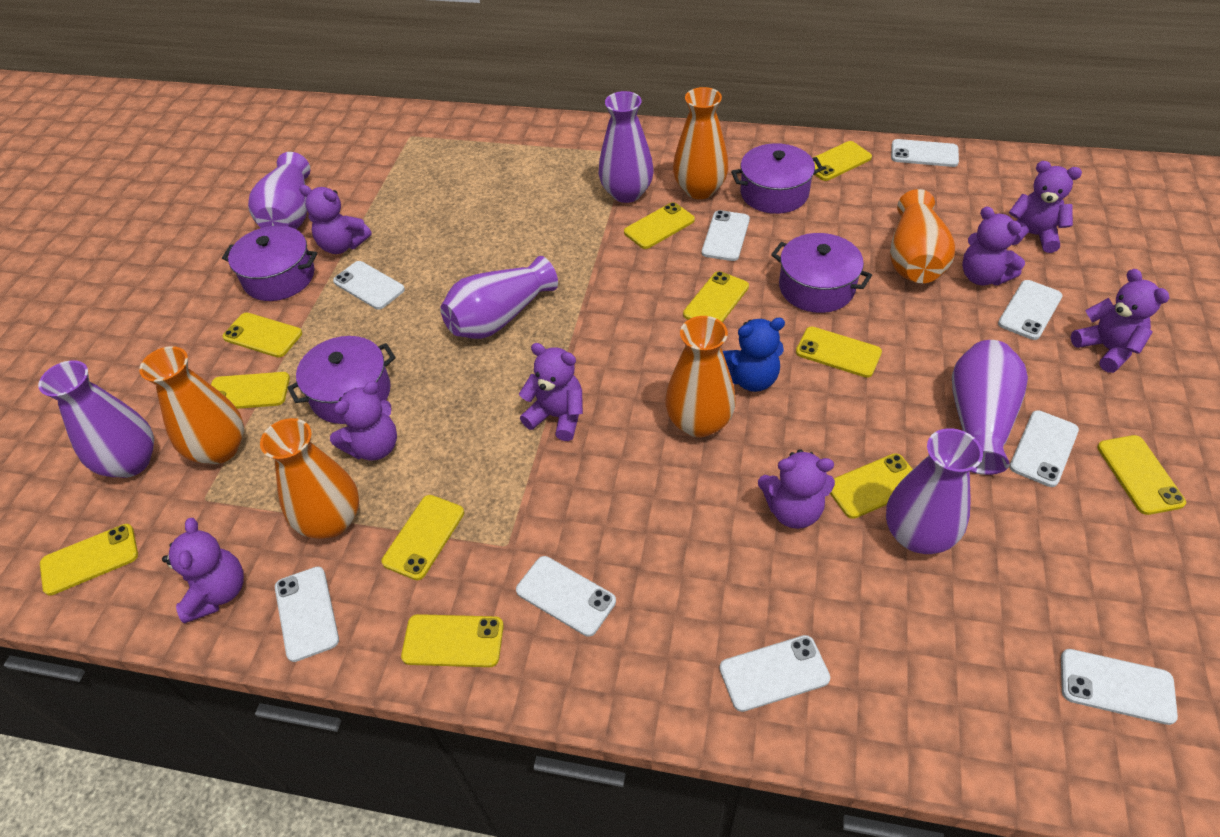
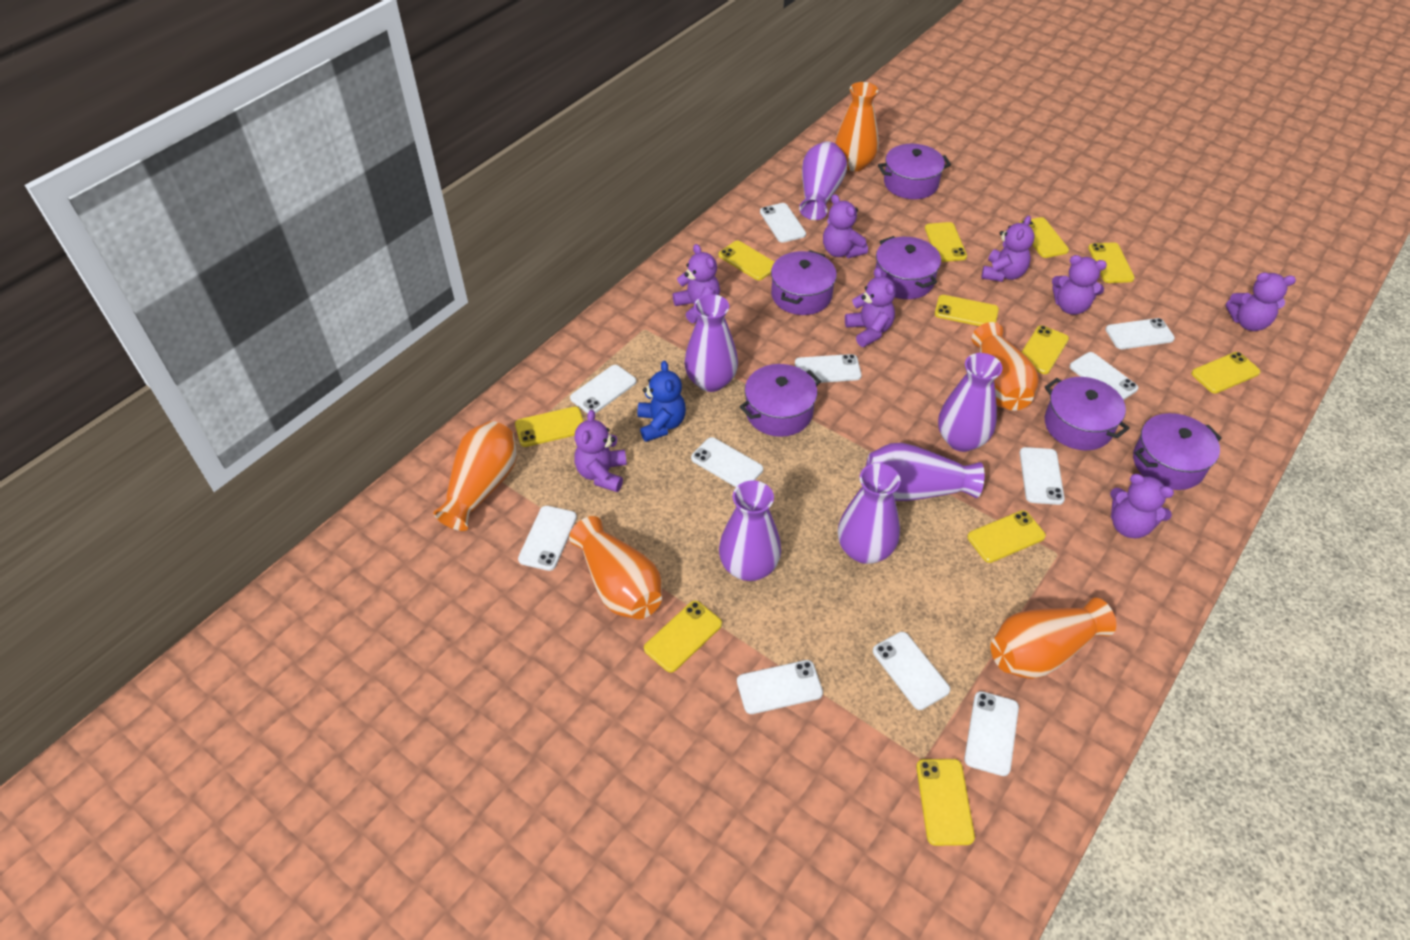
purple pot: 4 -> 6
white phone: 9 -> 11

